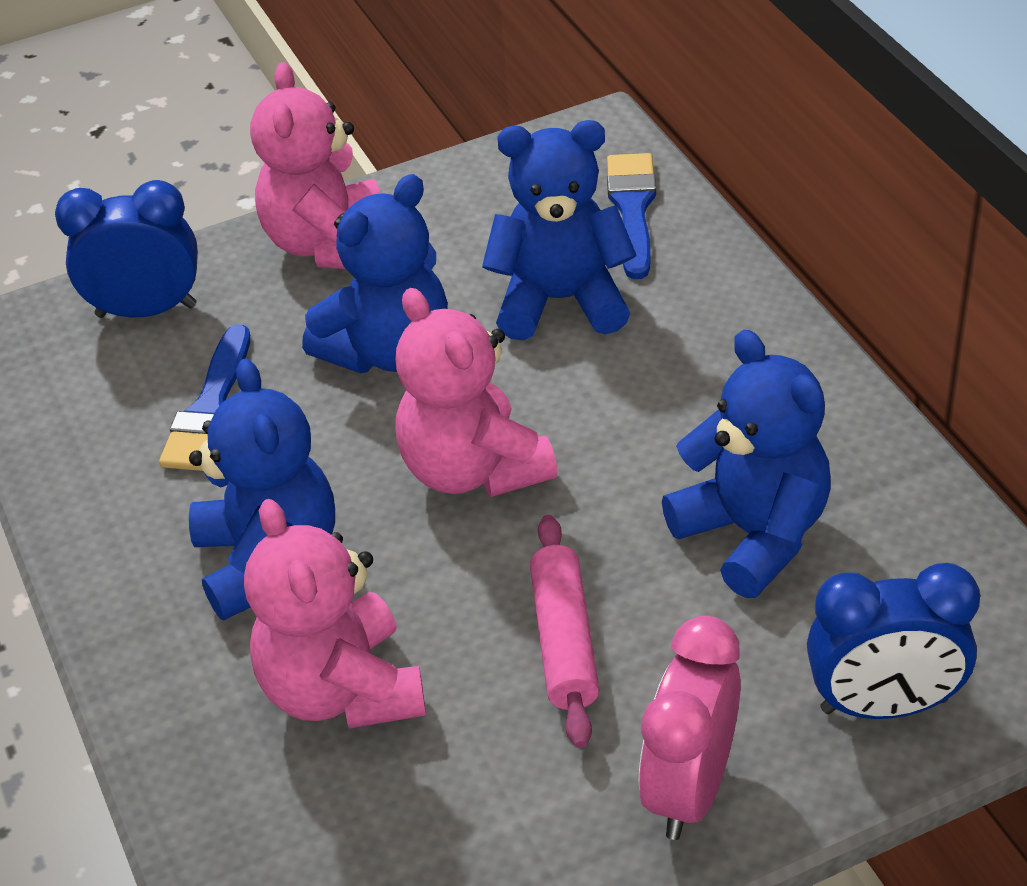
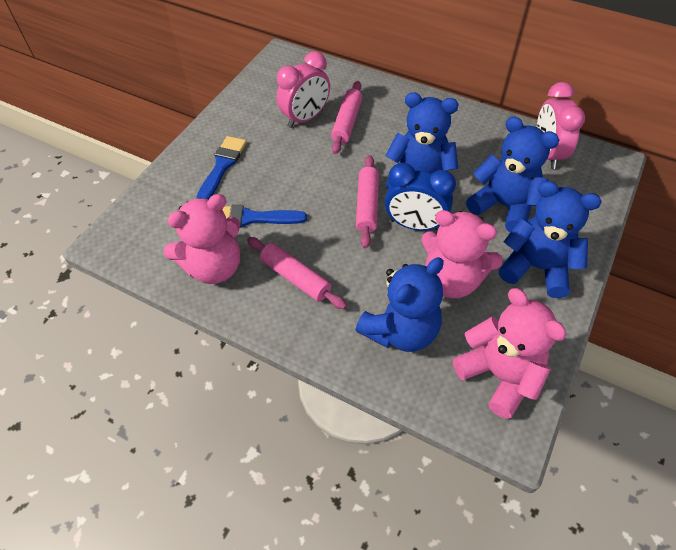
blue clock: 2 -> 1
pink clock: 1 -> 2
pink rolling pin: 1 -> 3

